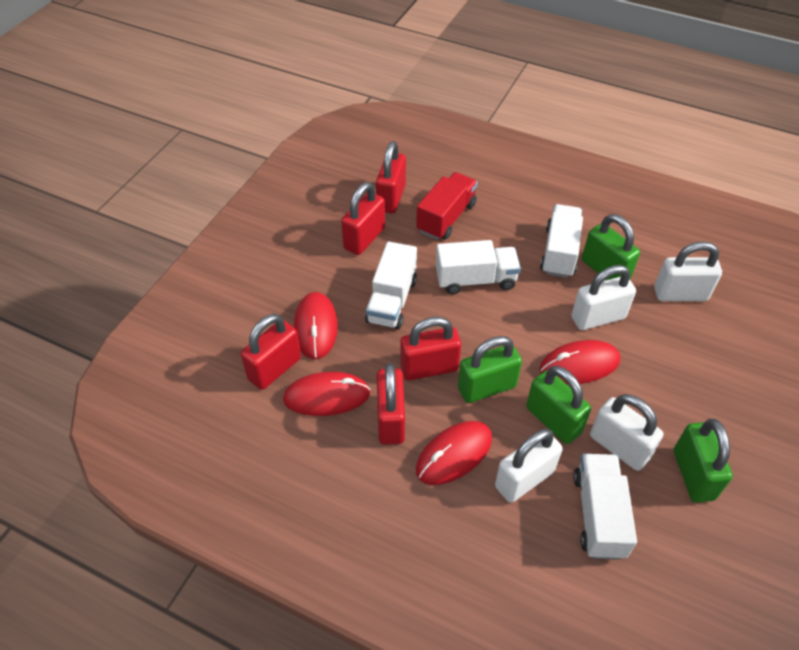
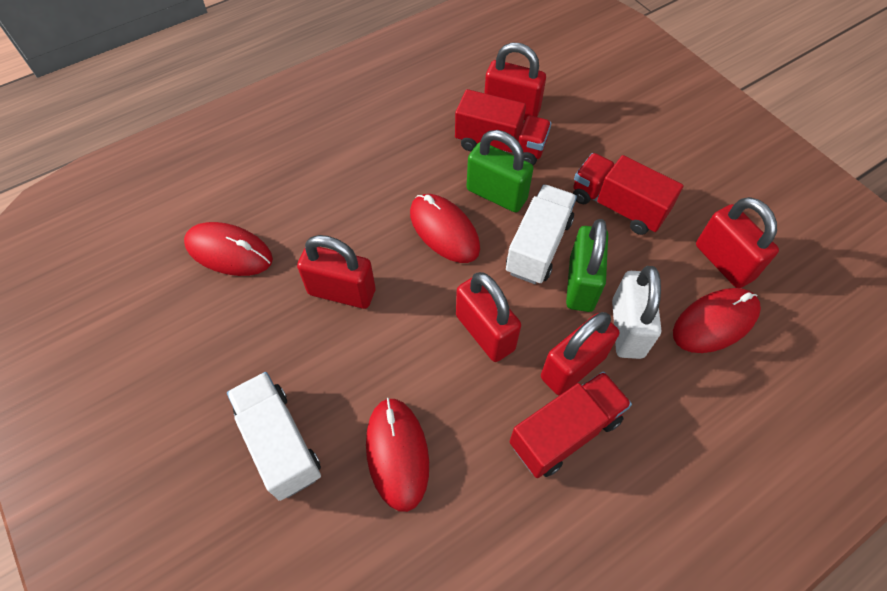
green padlock: 4 -> 2
red truck: 1 -> 3
white padlock: 4 -> 1
white truck: 4 -> 2

